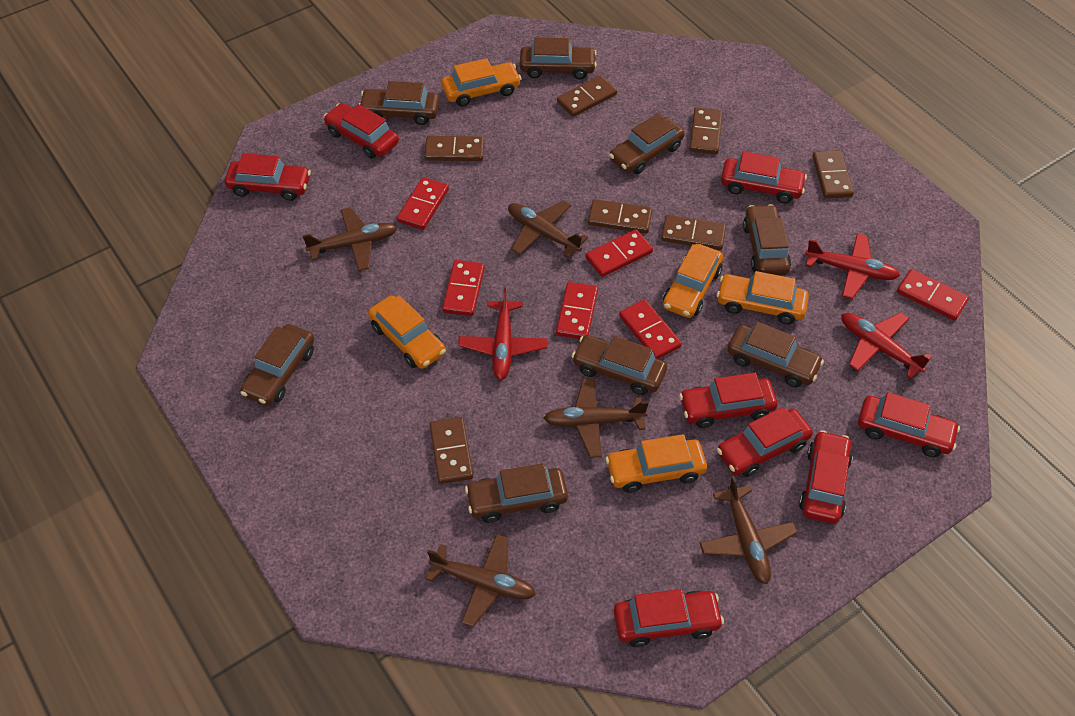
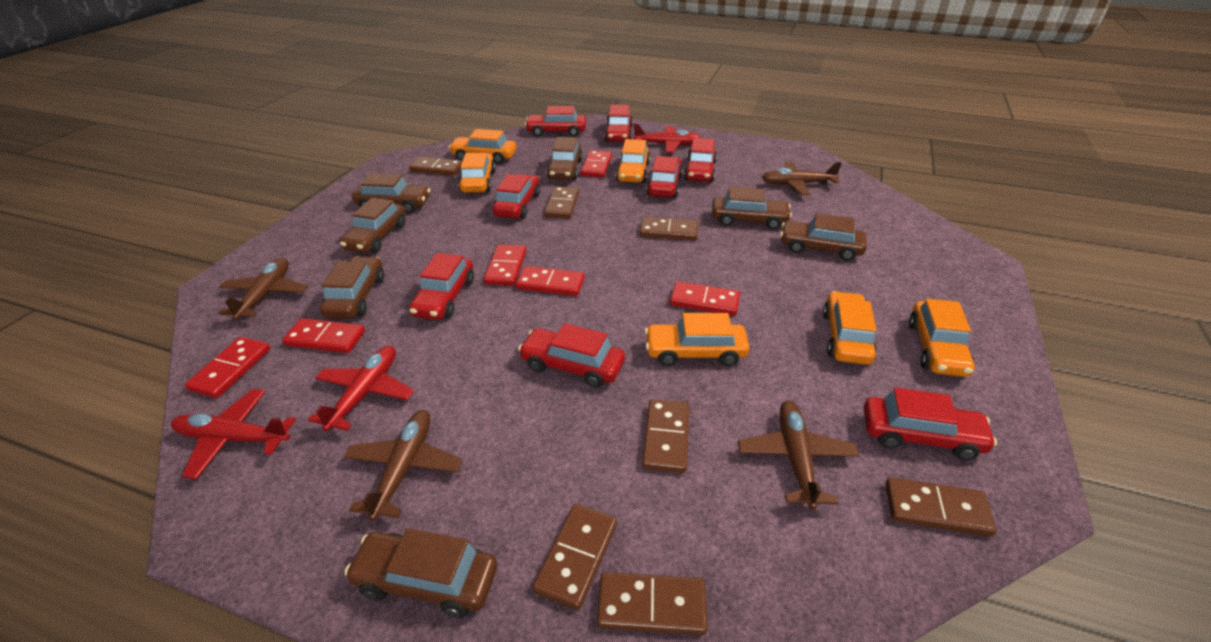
brown car: 8 -> 7
brown plane: 5 -> 4
orange car: 5 -> 6

